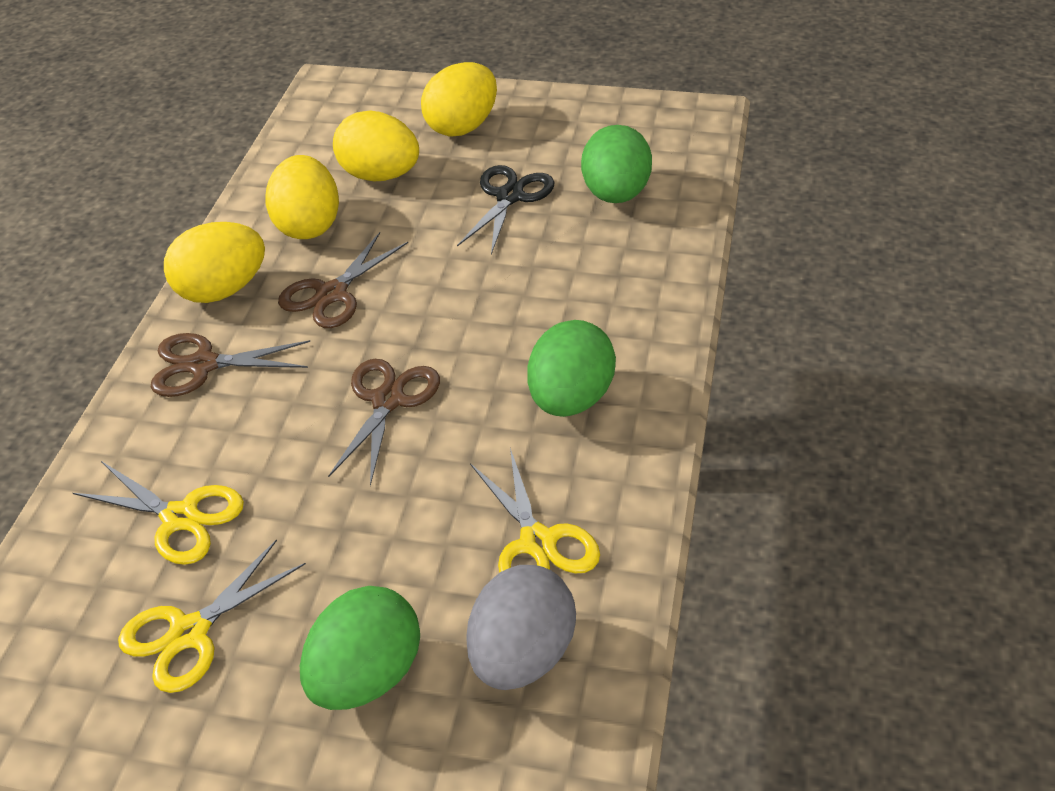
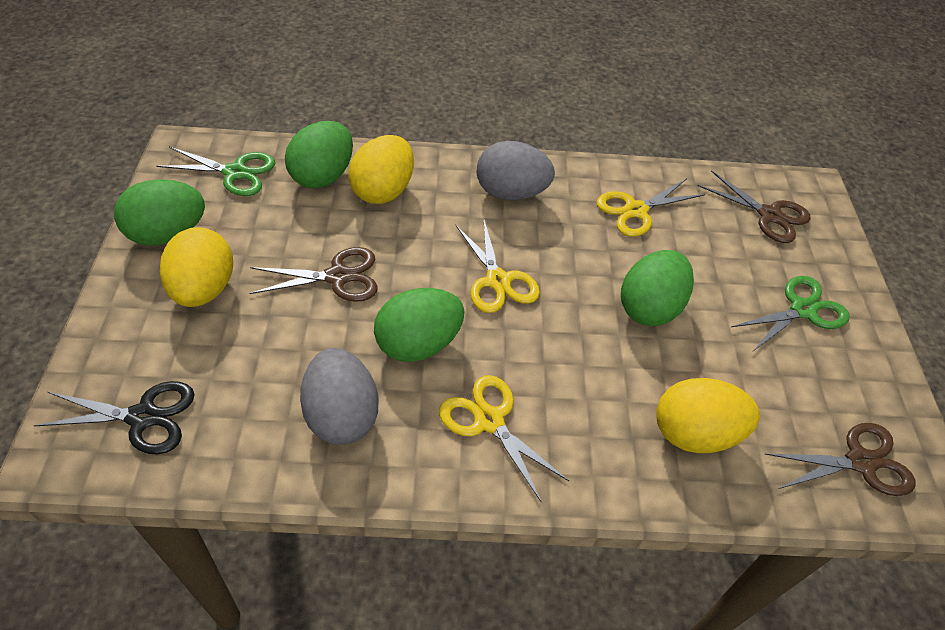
green egg: 3 -> 4
green scissors: 0 -> 2
grey egg: 1 -> 2
yellow egg: 4 -> 3

